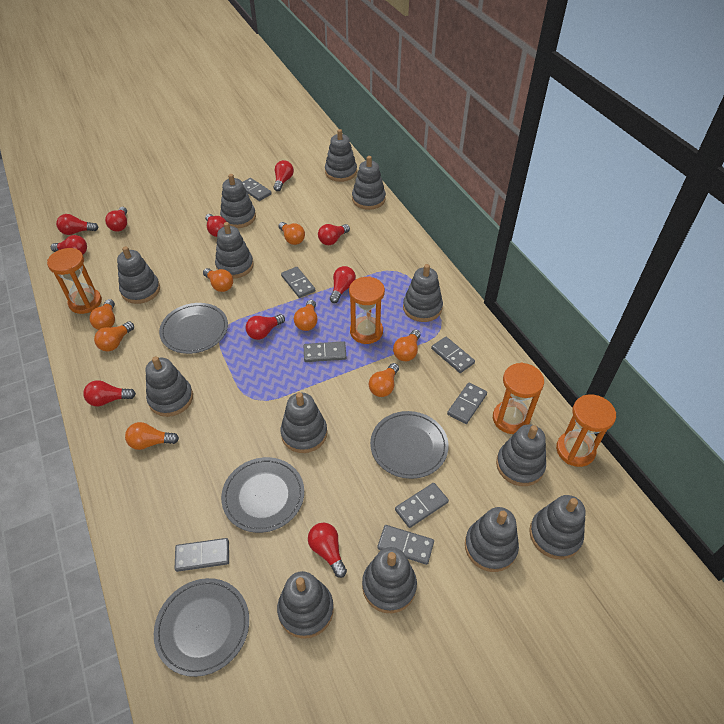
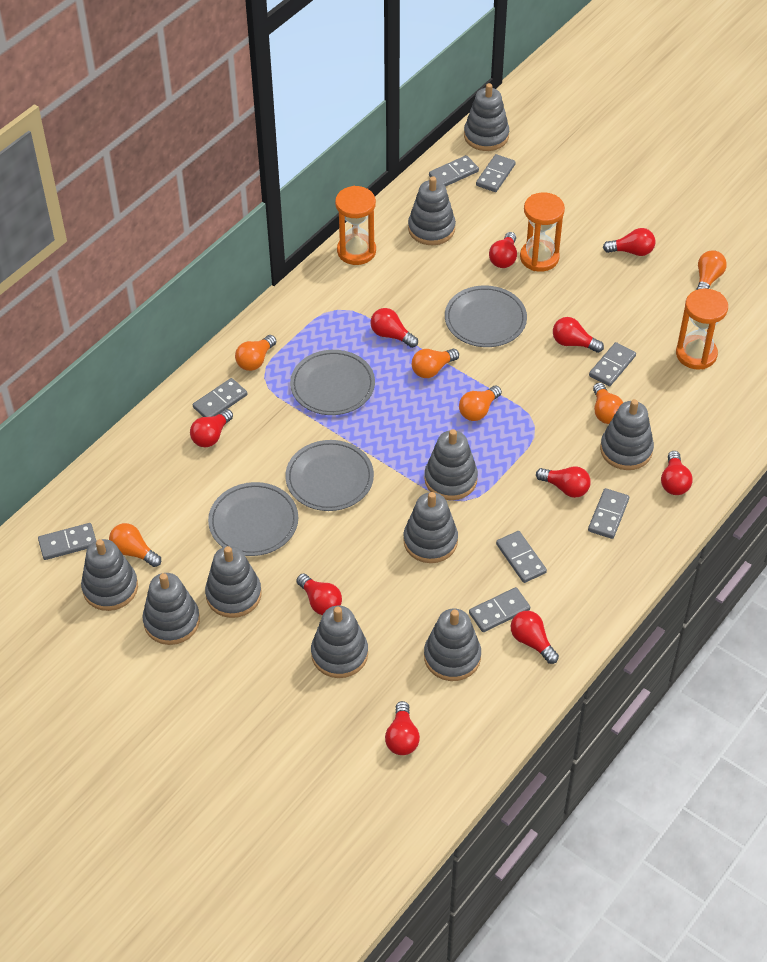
grey stacking toy: 13 -> 10
orange hourglass: 4 -> 3
orange light bulb: 8 -> 6

